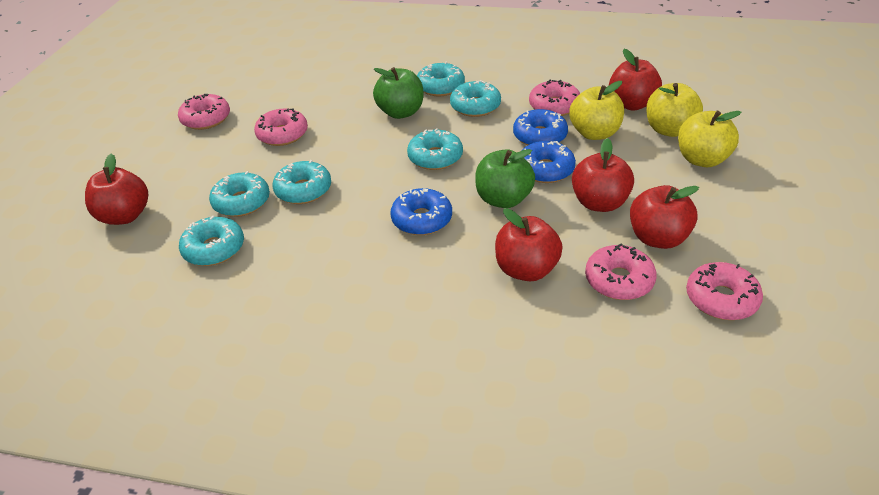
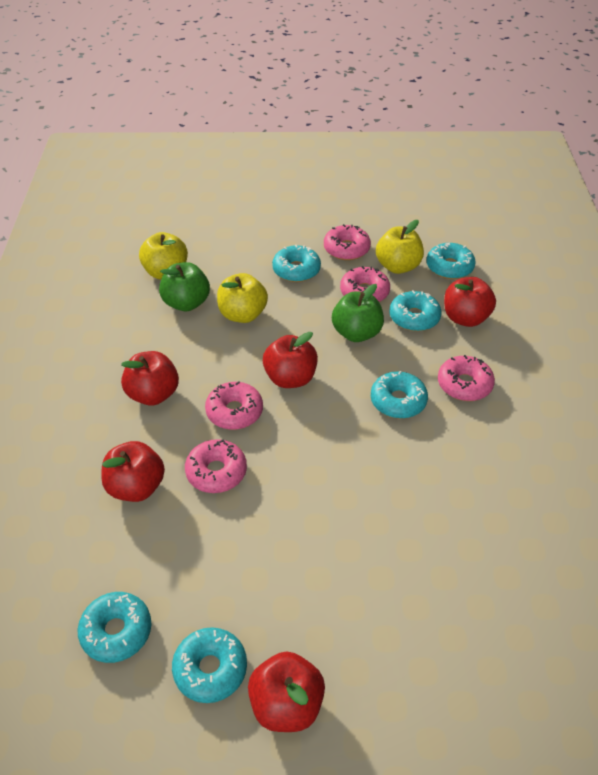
blue donut: 3 -> 0

